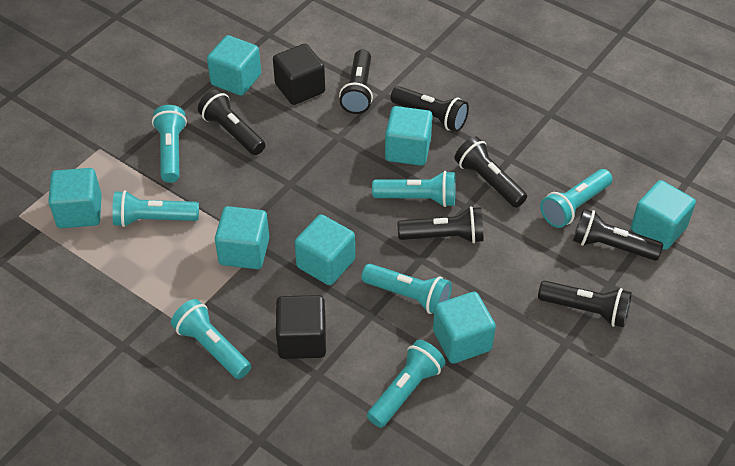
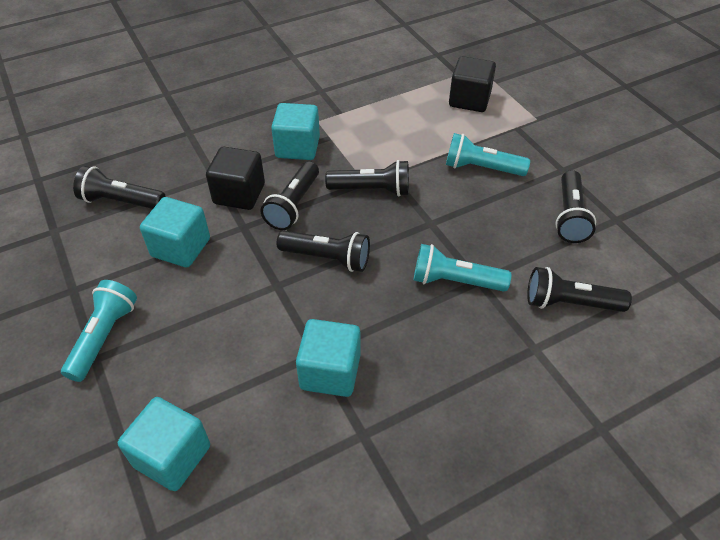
black flashlight: 7 -> 6
turquoise cube: 7 -> 4
turquoise flashlight: 7 -> 3

